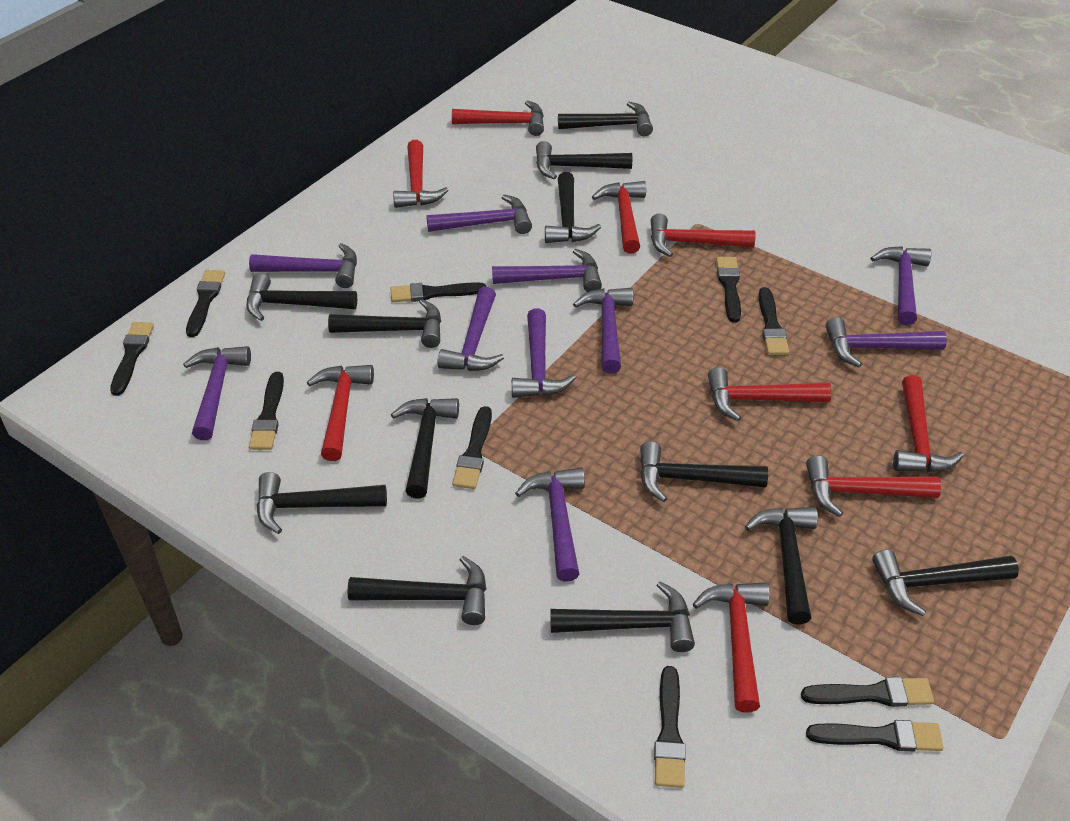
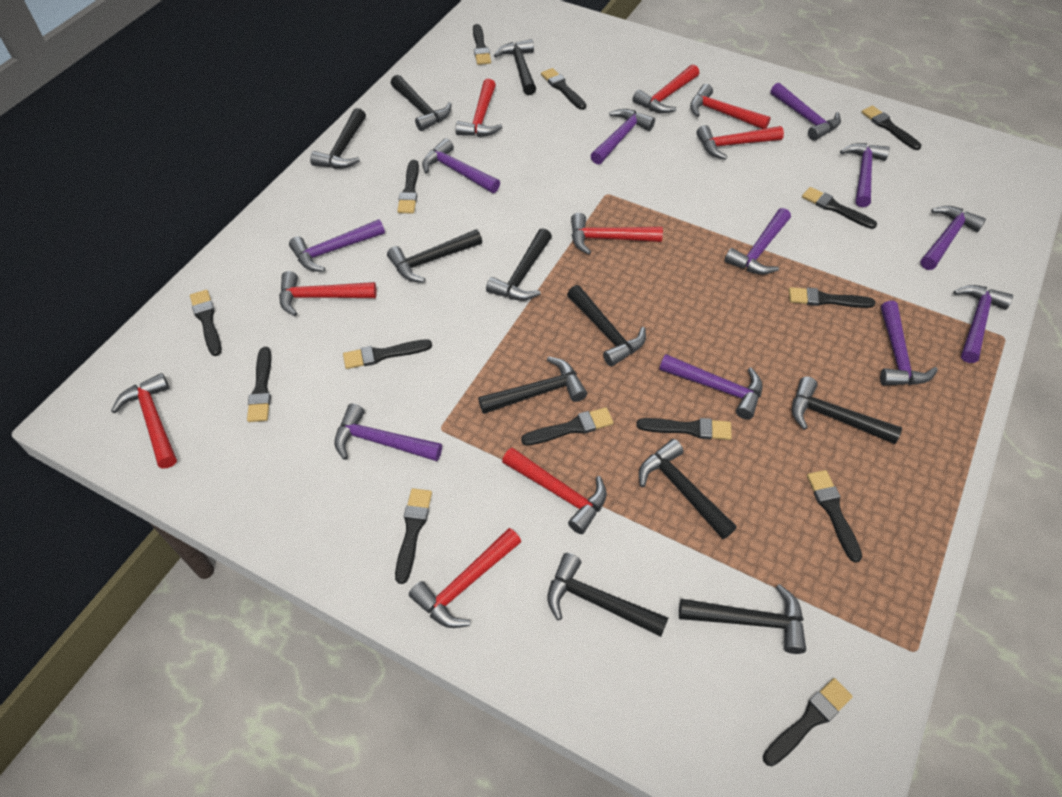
black brush: 10 -> 14
black hammer: 12 -> 11
purple hammer: 10 -> 11

